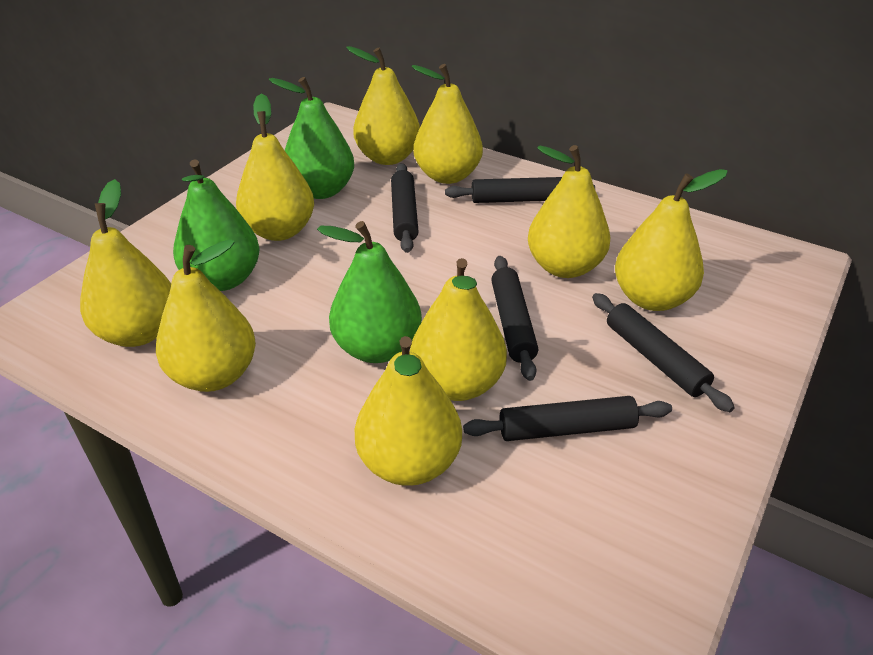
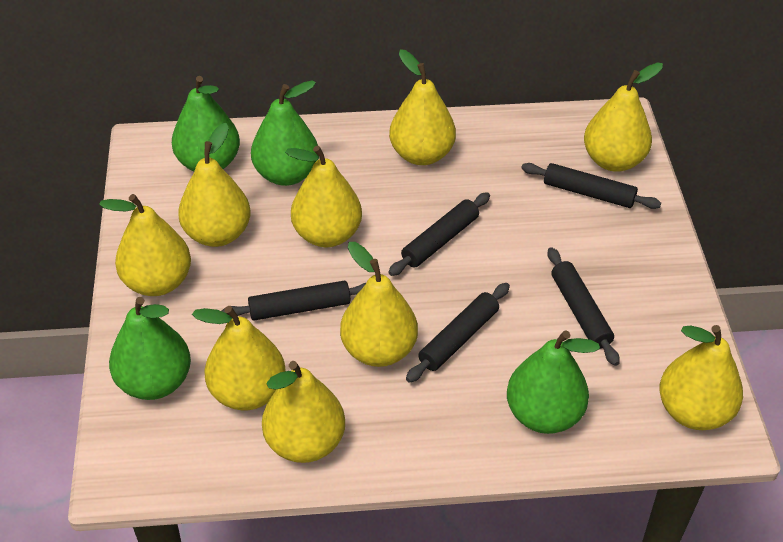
green pear: 3 -> 4

